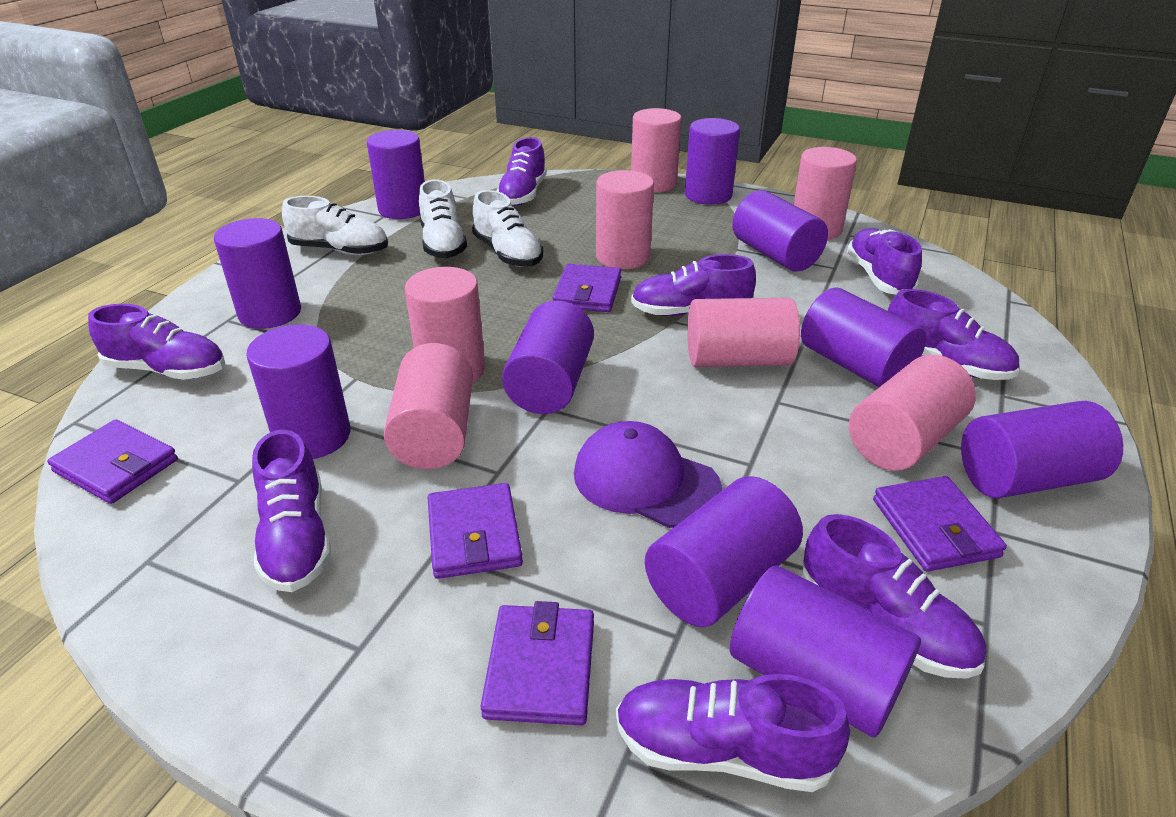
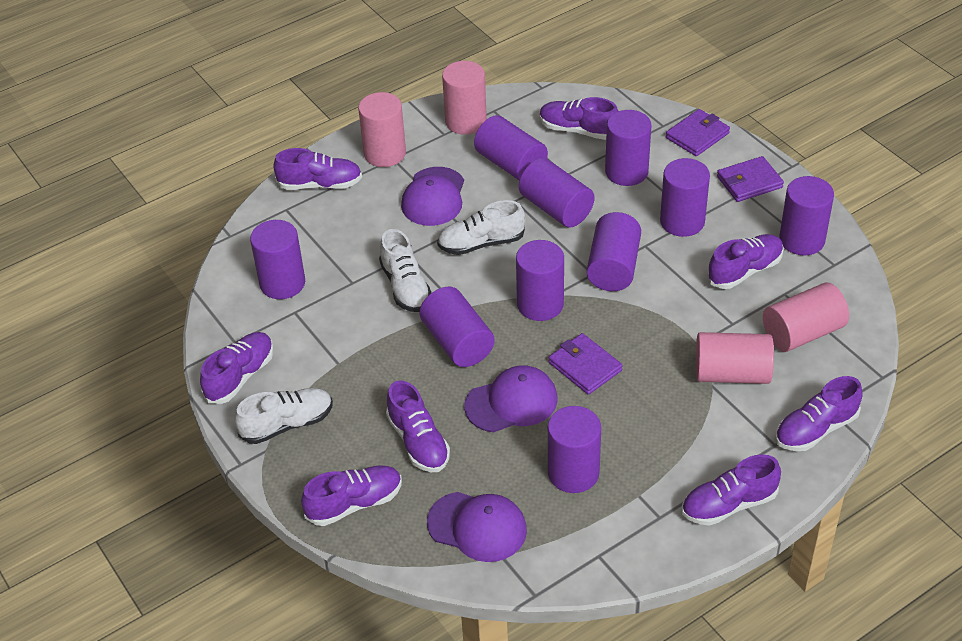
pink cylinder: 7 -> 4
purple cap: 1 -> 3
purple wallet: 5 -> 3

